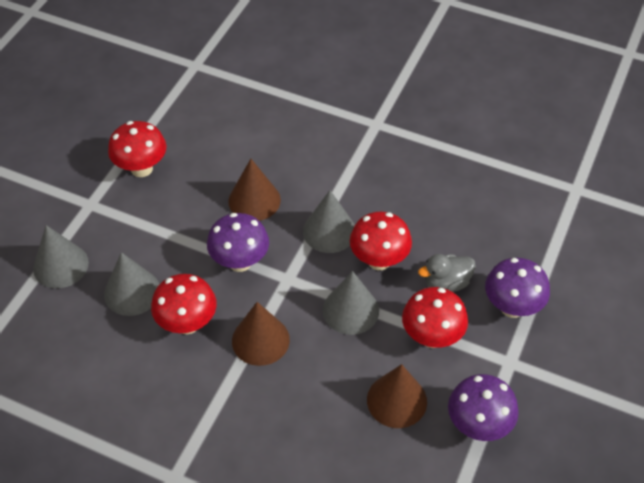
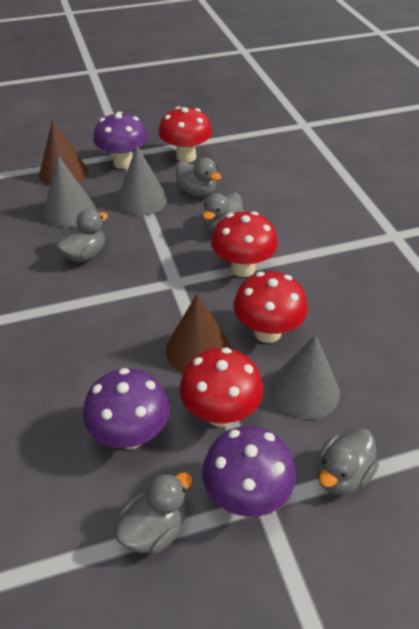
brown cone: 3 -> 2
grey cone: 4 -> 3
grey duck: 1 -> 5

